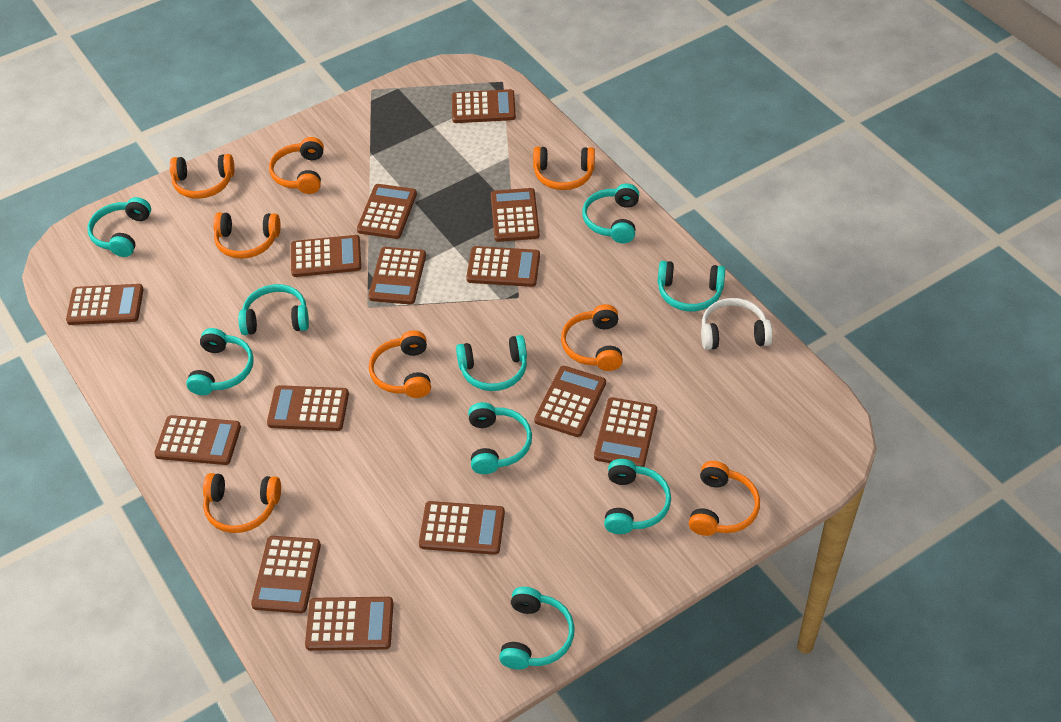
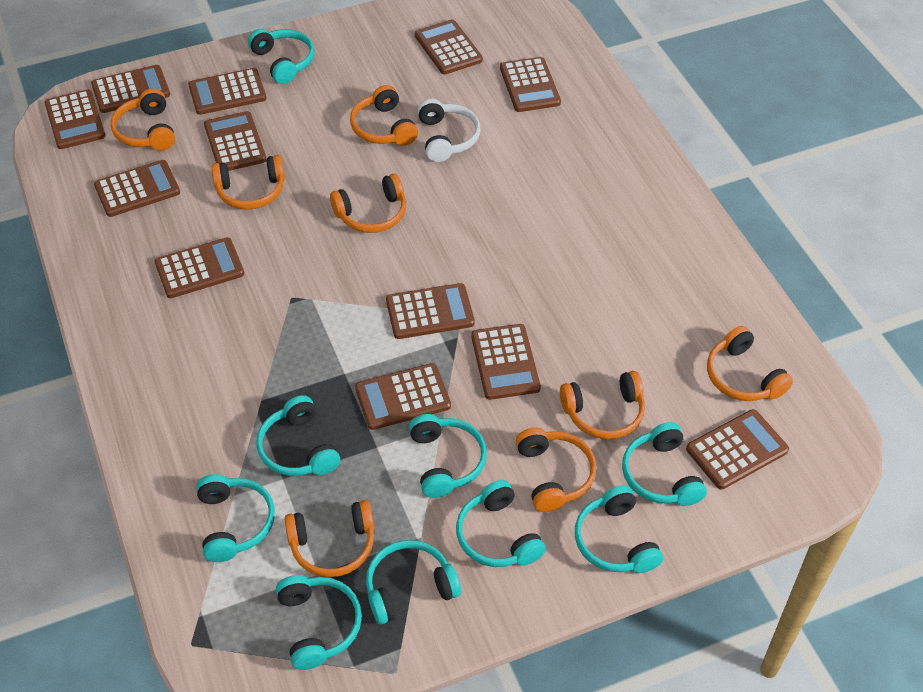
brown calculator: 14 -> 12

